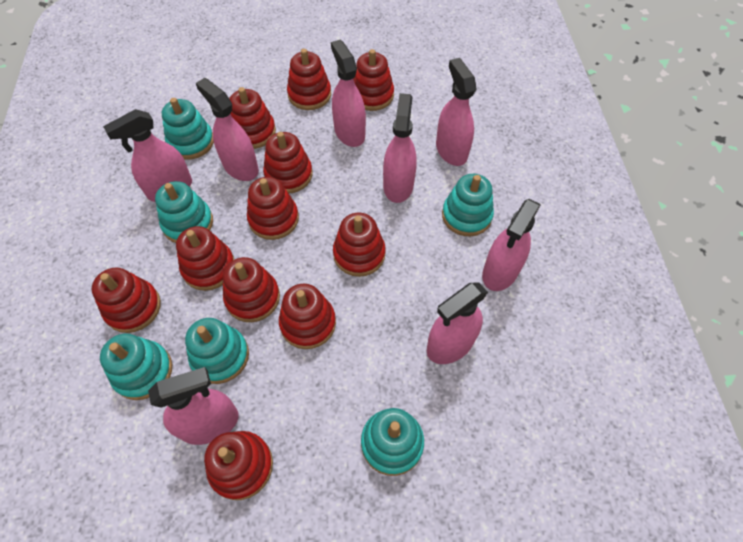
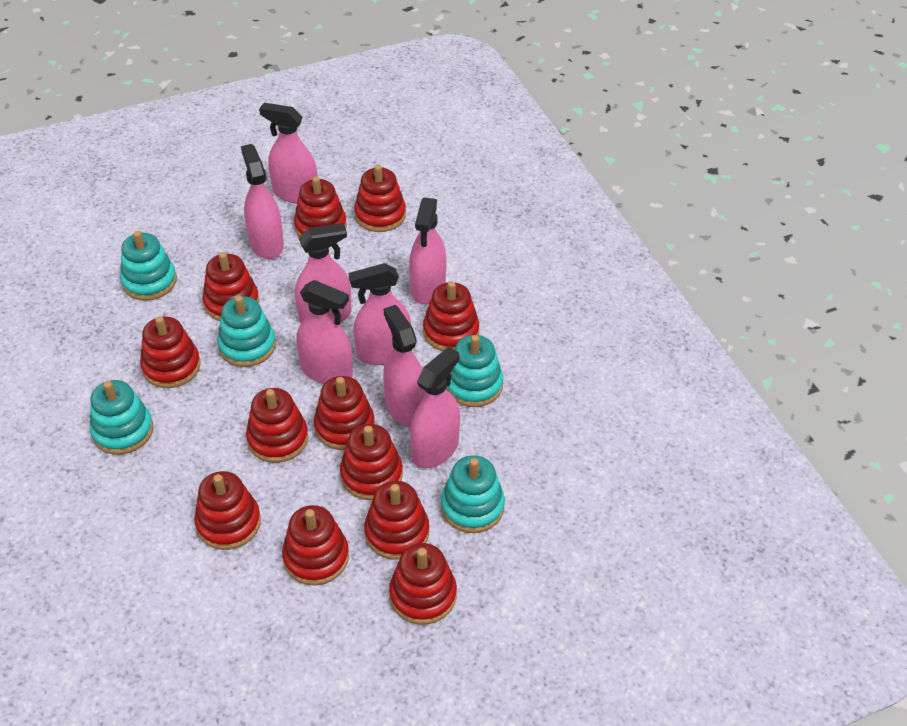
red stacking toy: 11 -> 12
turquoise stacking toy: 6 -> 5

